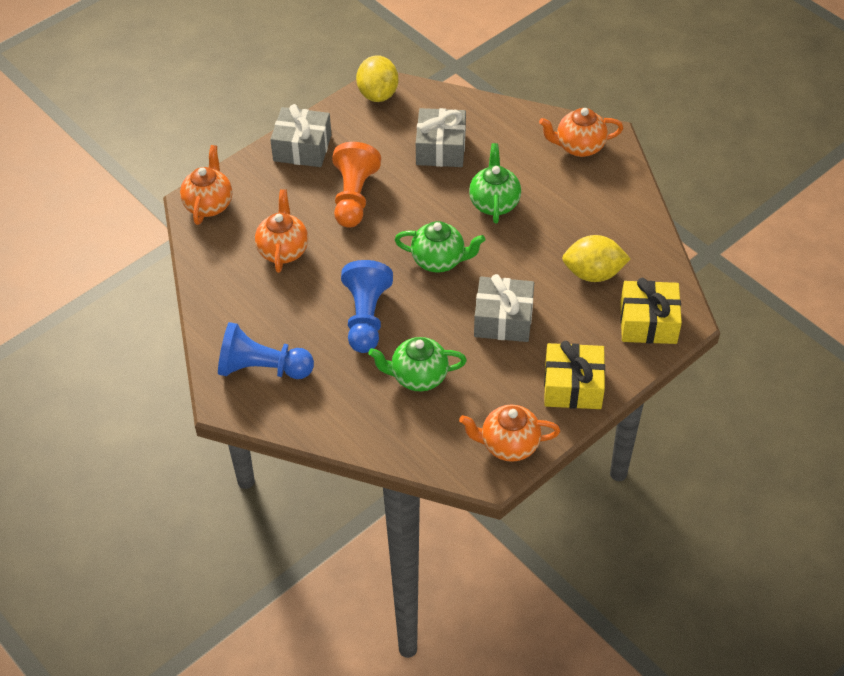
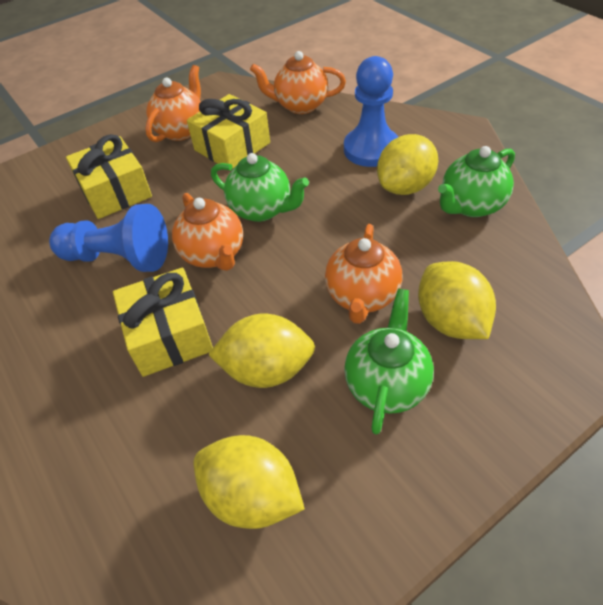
grey gift: 3 -> 0
orange pawn: 1 -> 0
yellow gift: 2 -> 3
yellow lemon: 2 -> 4

